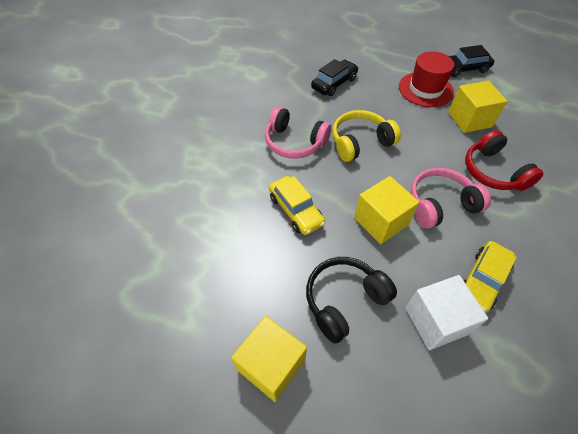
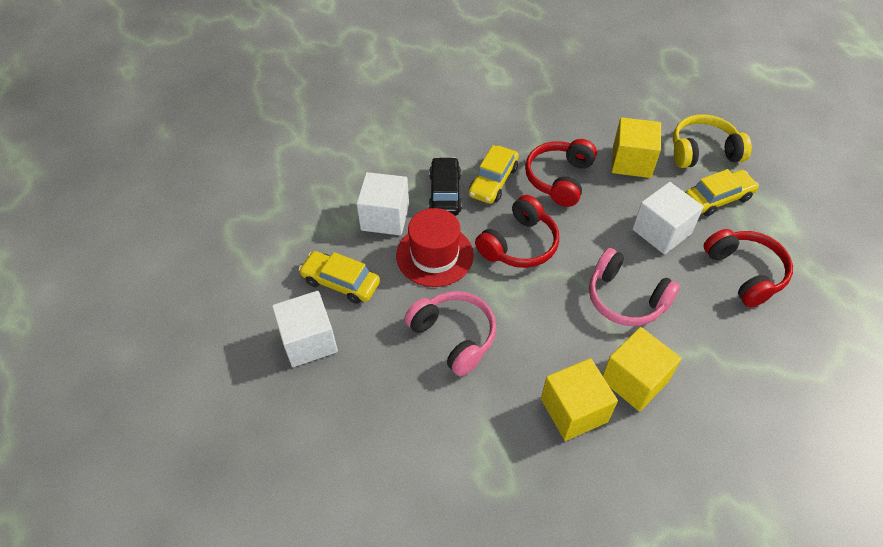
black car: 2 -> 1
black headphones: 1 -> 0
red headphones: 1 -> 3
white cube: 1 -> 3
yellow car: 2 -> 3

